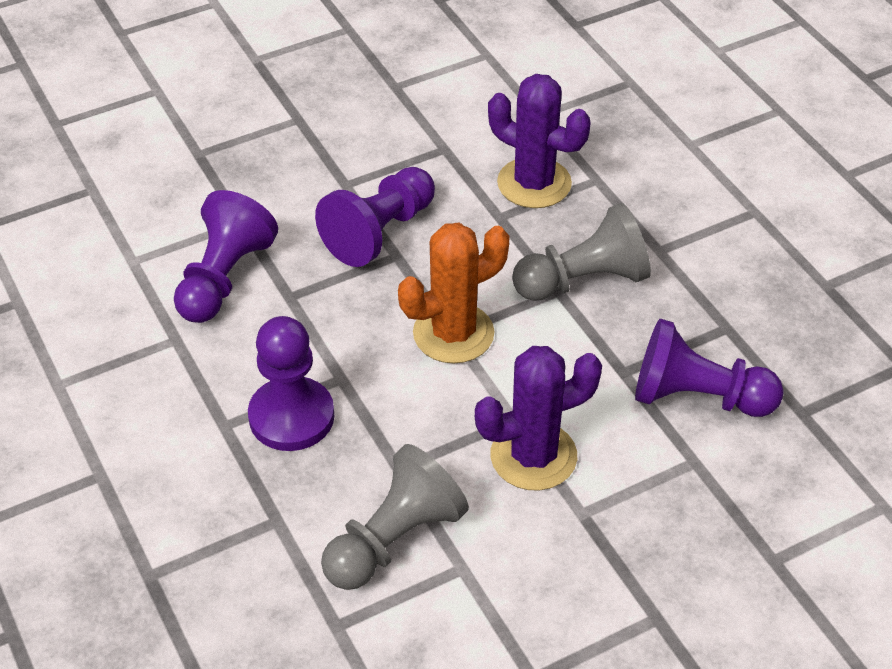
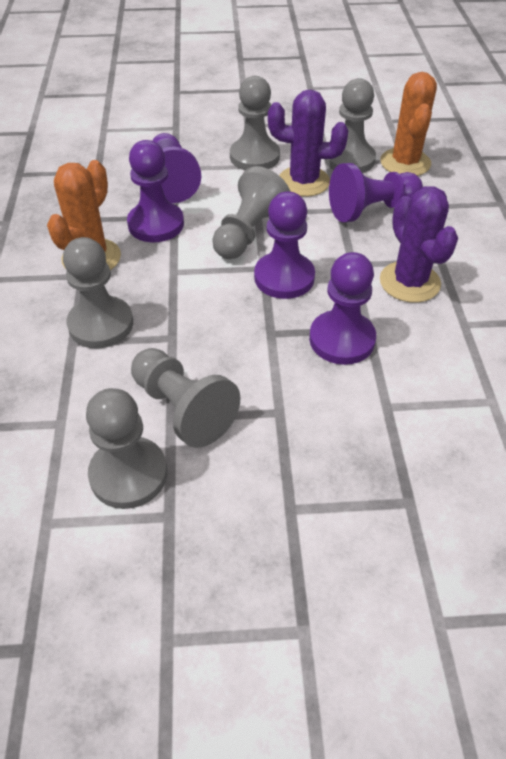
grey pawn: 2 -> 6
orange cactus: 1 -> 2
purple pawn: 4 -> 5

